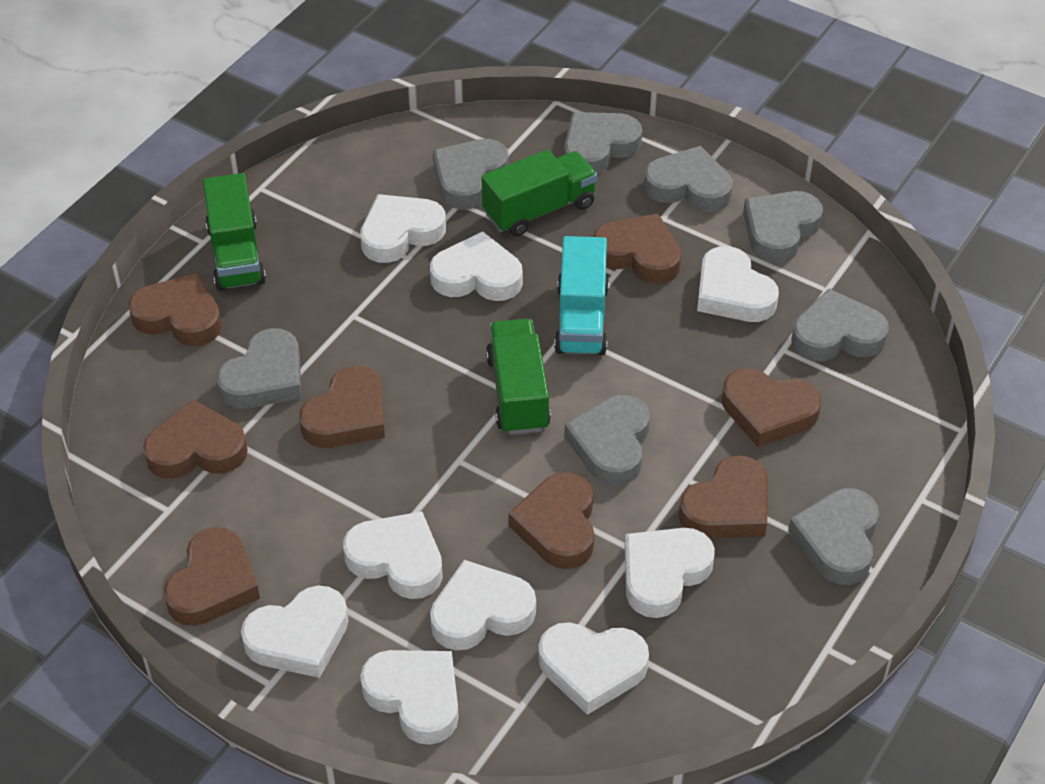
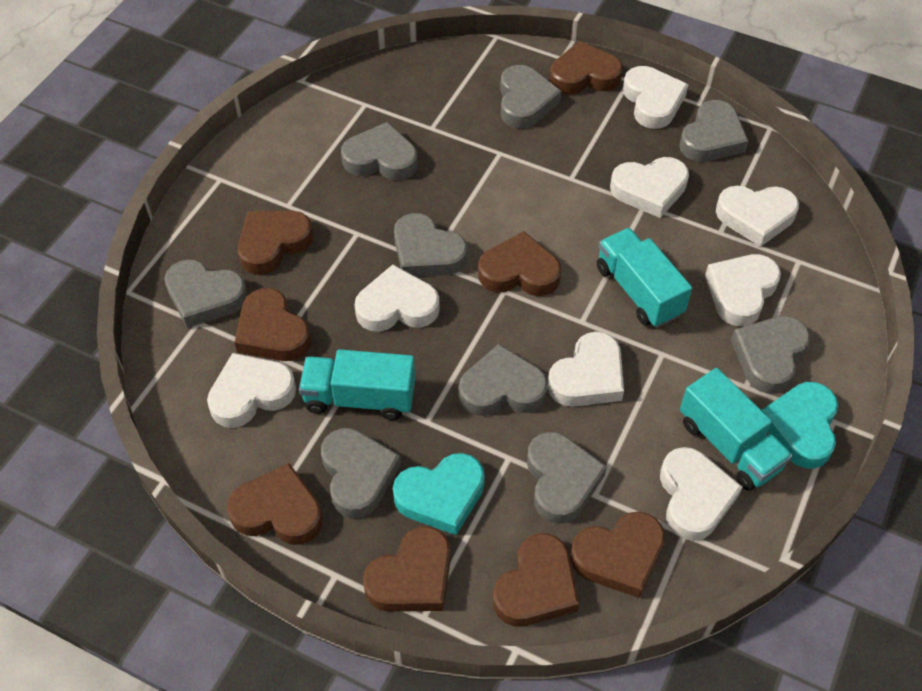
green truck: 3 -> 0
grey heart: 8 -> 9
turquoise heart: 0 -> 2
turquoise truck: 1 -> 3
white heart: 9 -> 8

